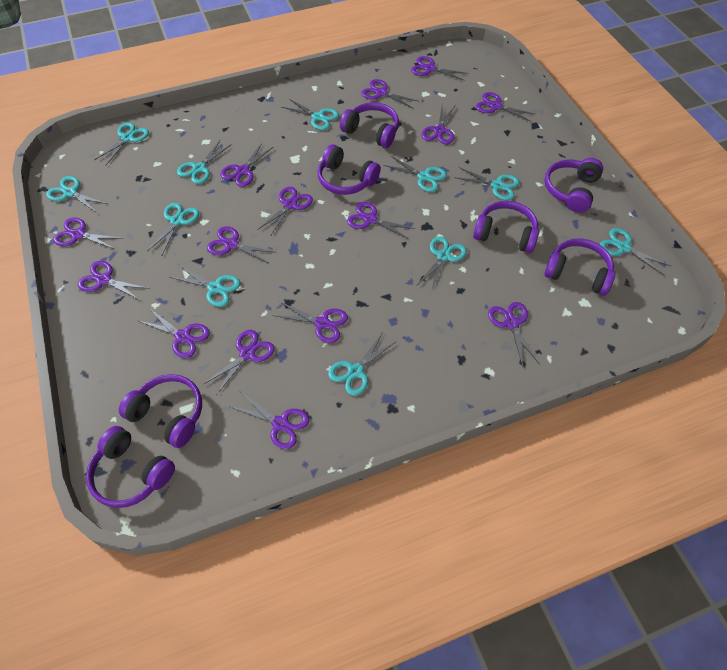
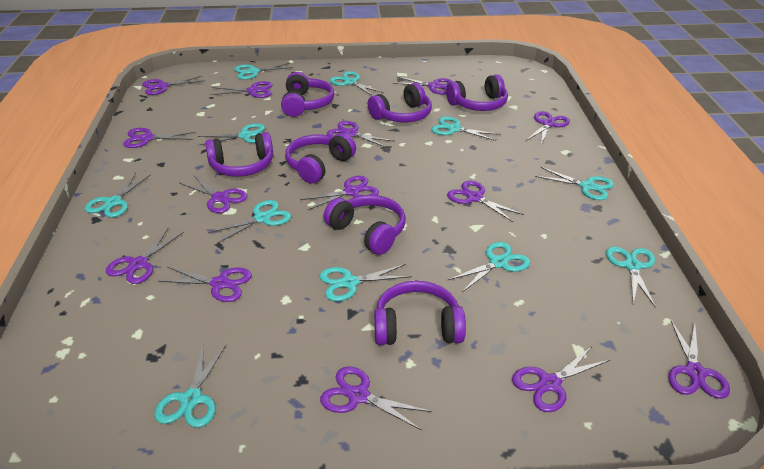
purple scissors: 15 -> 14

